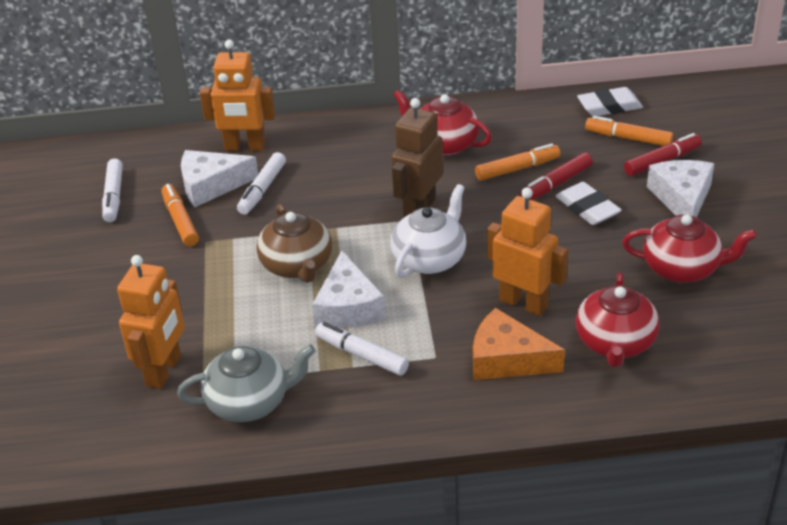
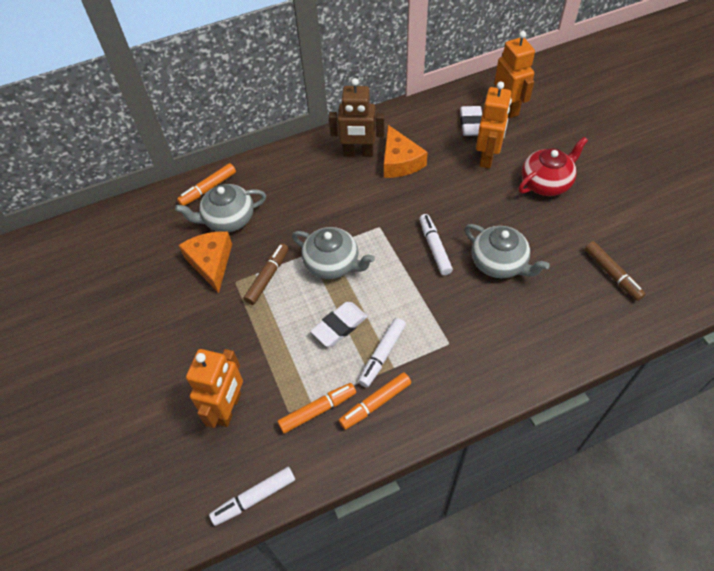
brown marker: 0 -> 2
brown teapot: 1 -> 0
grey teapot: 1 -> 3
orange cheese: 1 -> 2
red marker: 2 -> 0
red teapot: 3 -> 1
white cheese: 3 -> 0
white teapot: 1 -> 0

